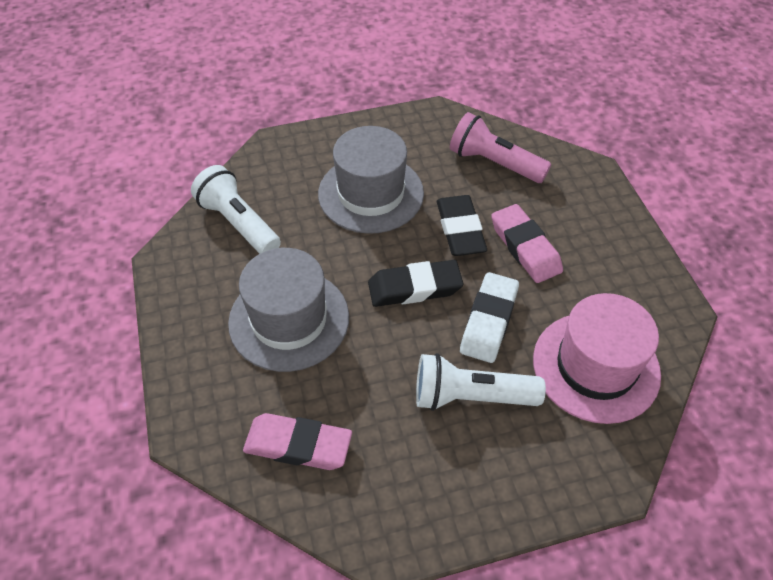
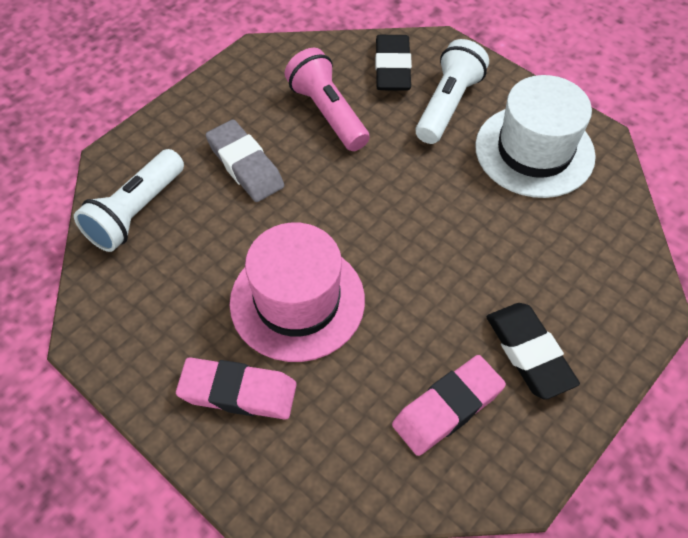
grey eraser: 0 -> 1
grey hat: 2 -> 0
white eraser: 1 -> 0
white hat: 0 -> 1

